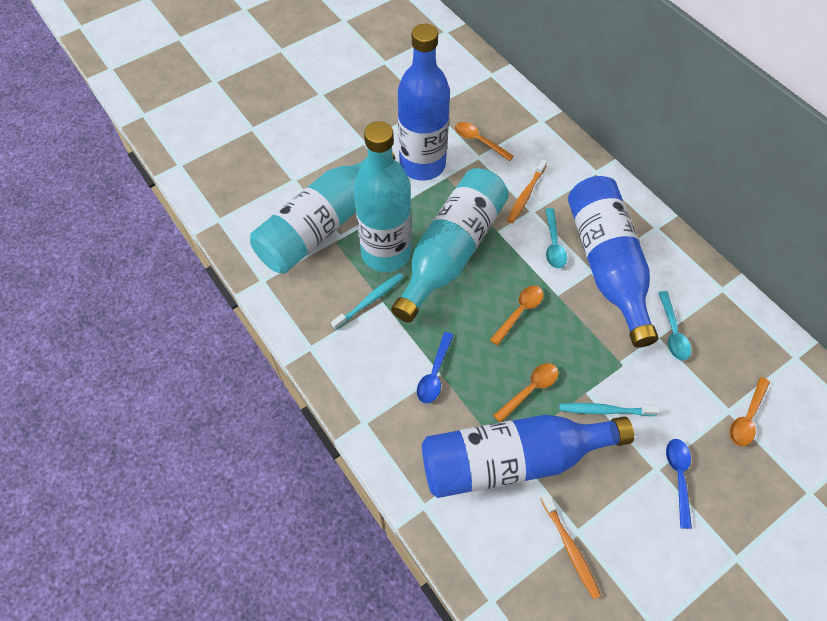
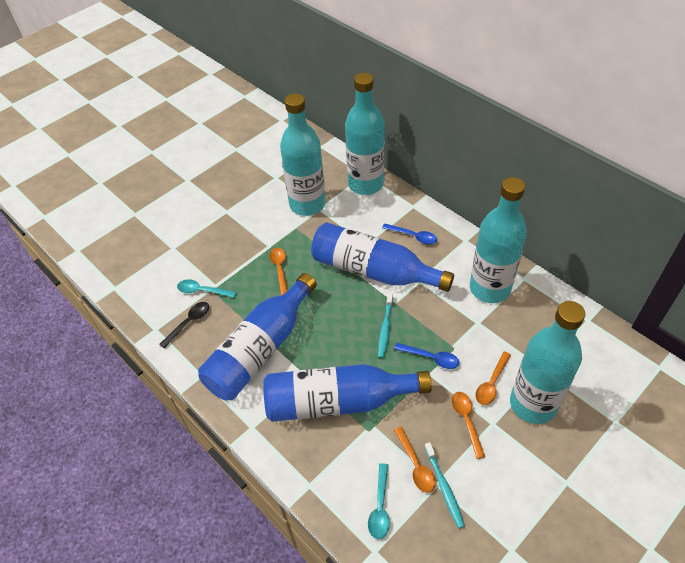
black spoon: 0 -> 1
orange toothbrush: 2 -> 0
turquoise bottle: 3 -> 4

